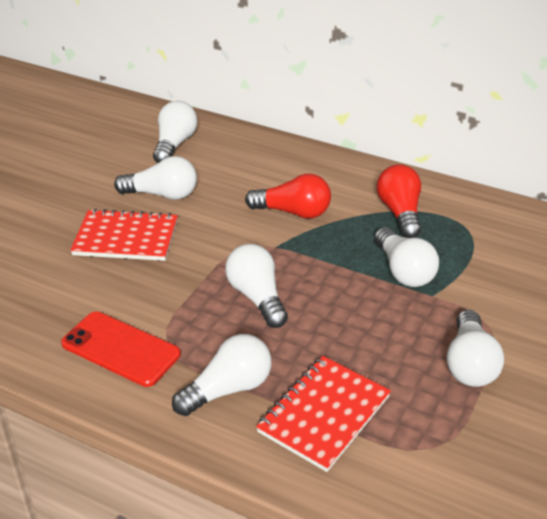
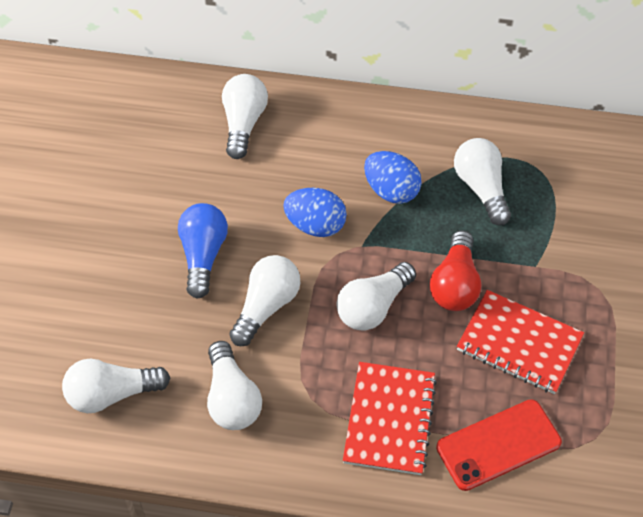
blue egg: 0 -> 2
blue light bulb: 0 -> 1
red light bulb: 2 -> 1

